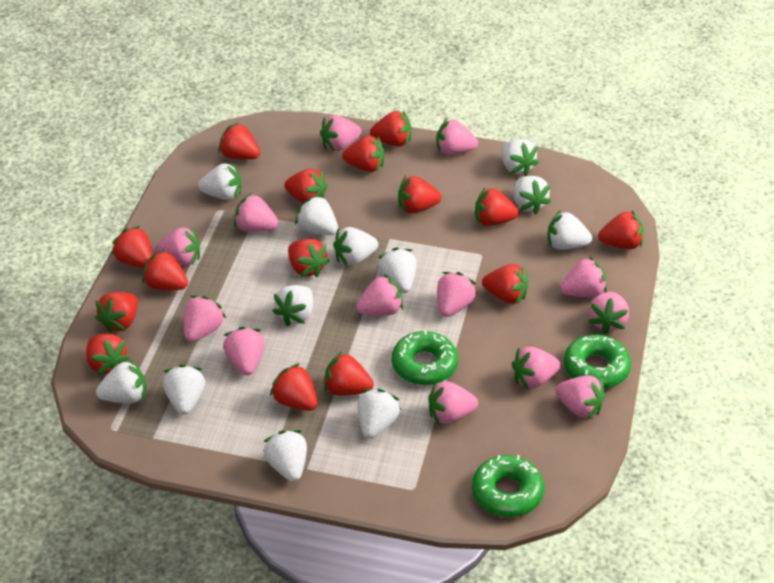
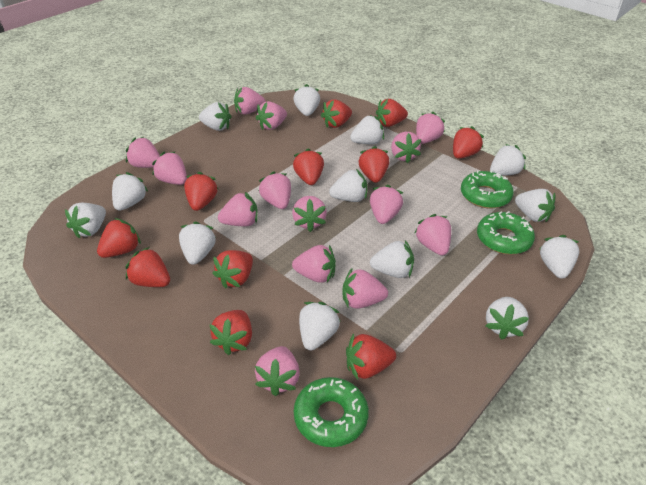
pink strawberry: 13 -> 14
red strawberry: 15 -> 11
white strawberry: 12 -> 13

